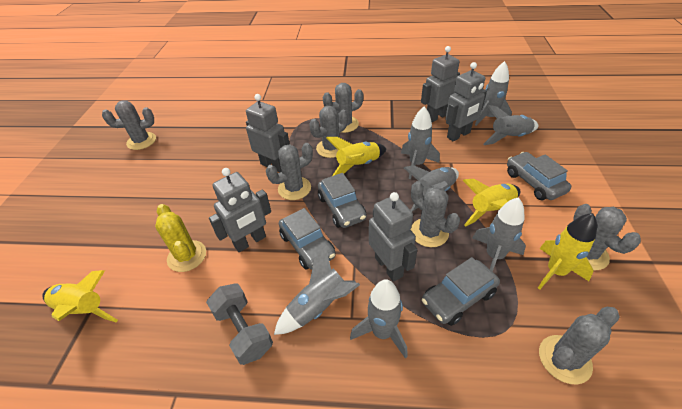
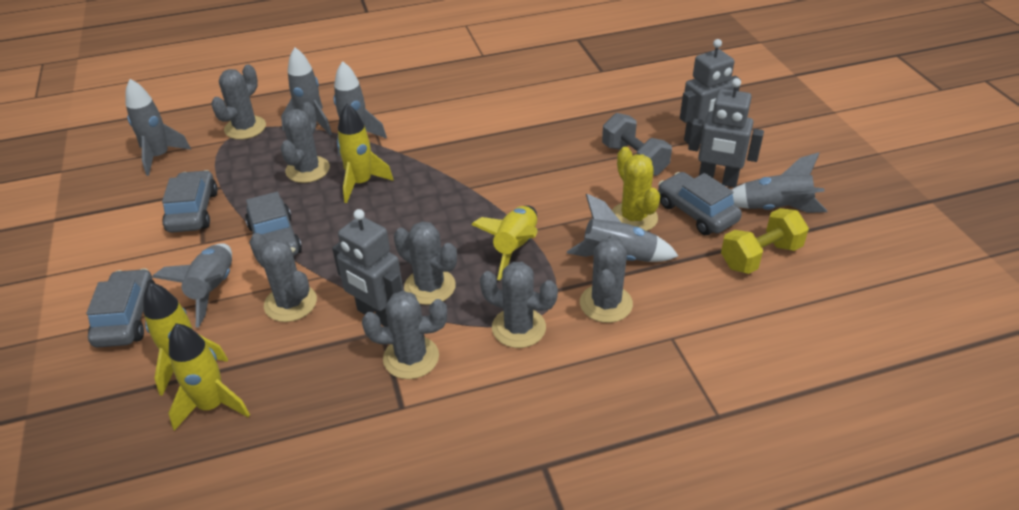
grey robot: 5 -> 3
grey rocket: 7 -> 6
yellow dumbbell: 0 -> 1

